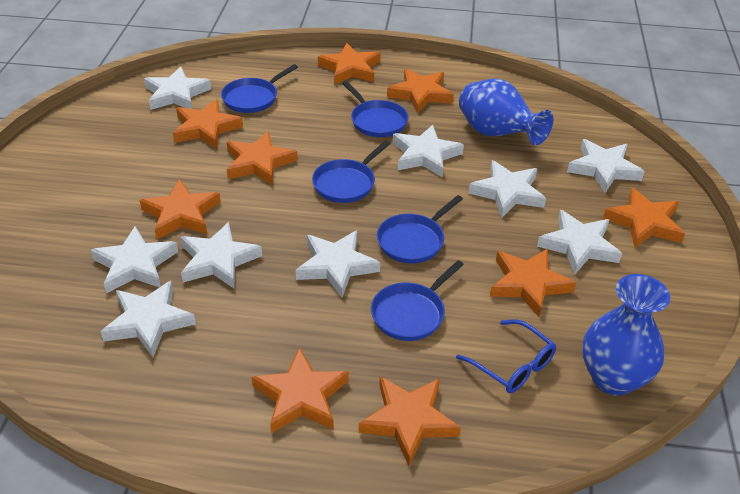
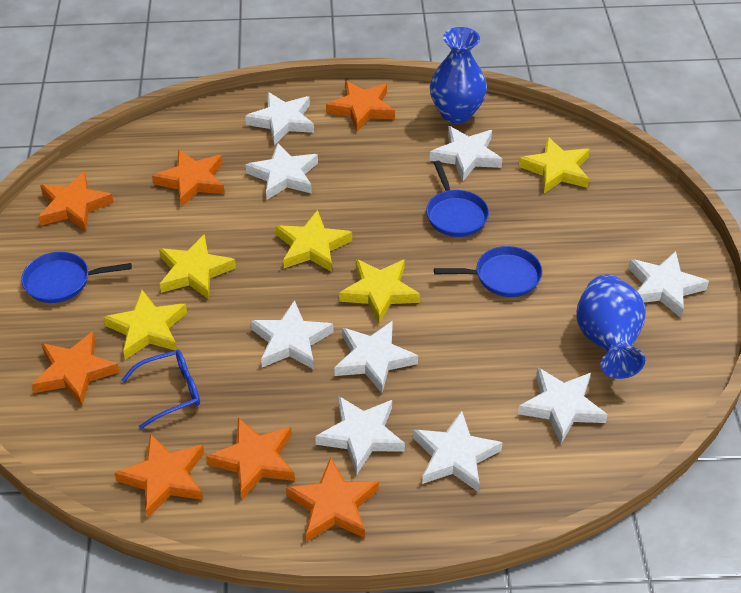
blue pan: 5 -> 3
orange star: 9 -> 7
yellow star: 0 -> 5

